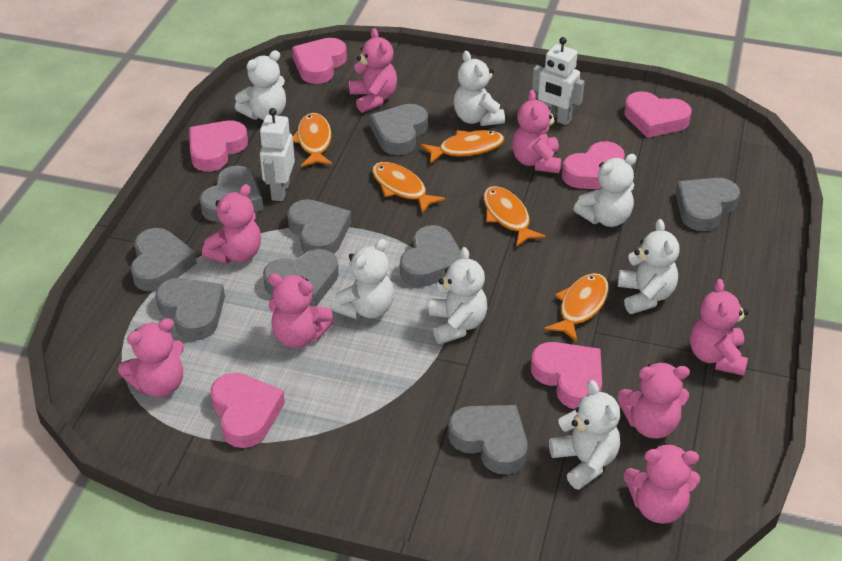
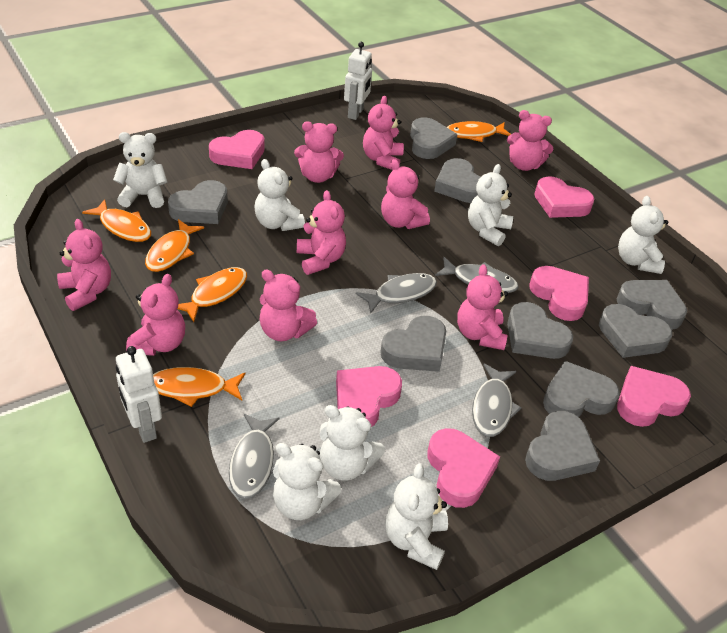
grey fish: 0 -> 4
pink teddy bear: 8 -> 9

